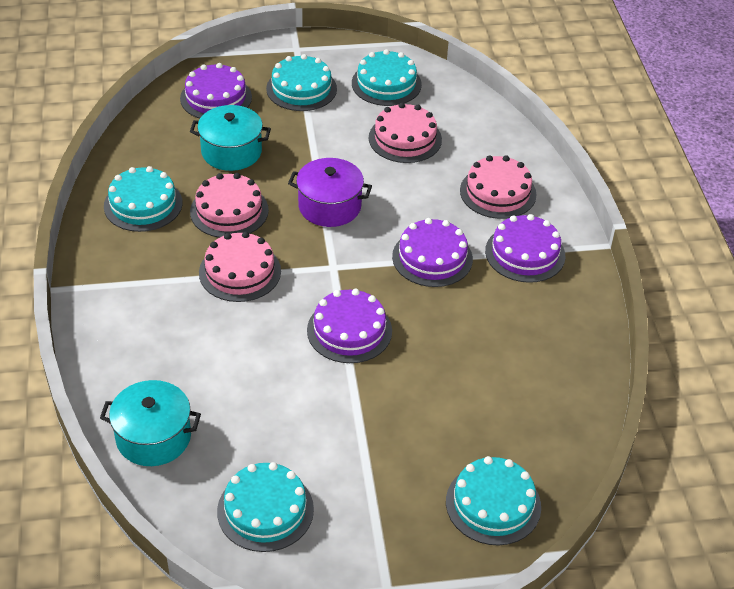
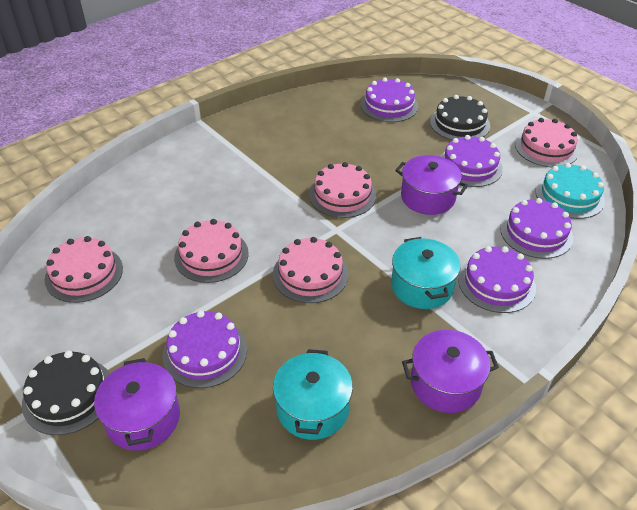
black cake: 0 -> 2
pink cake: 4 -> 5
purple cake: 4 -> 5
purple pot: 1 -> 3
turquoise cake: 5 -> 1

